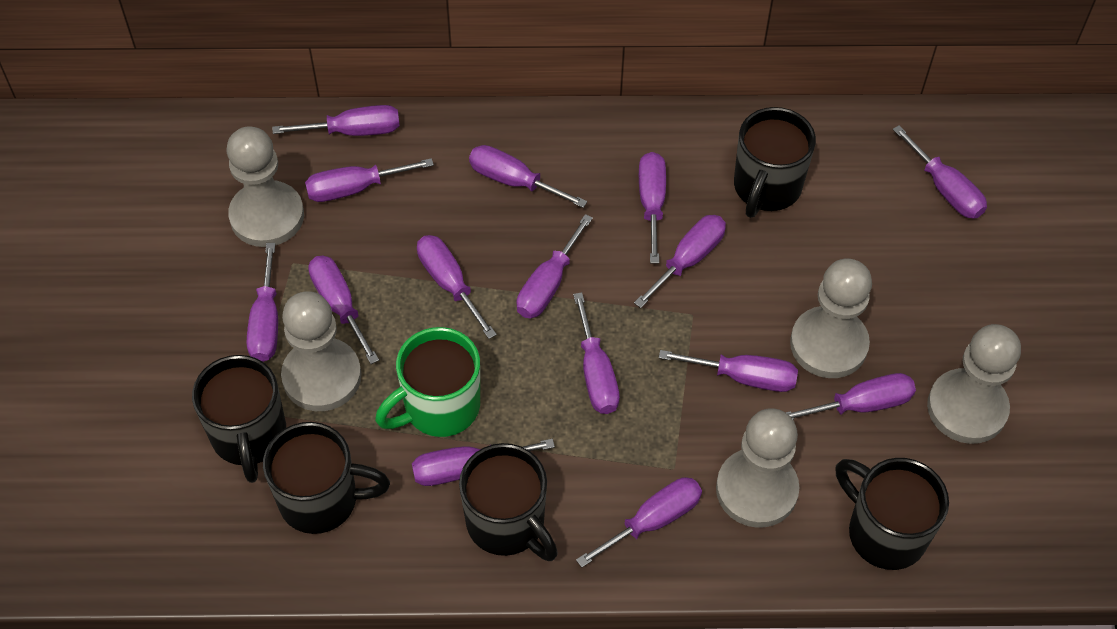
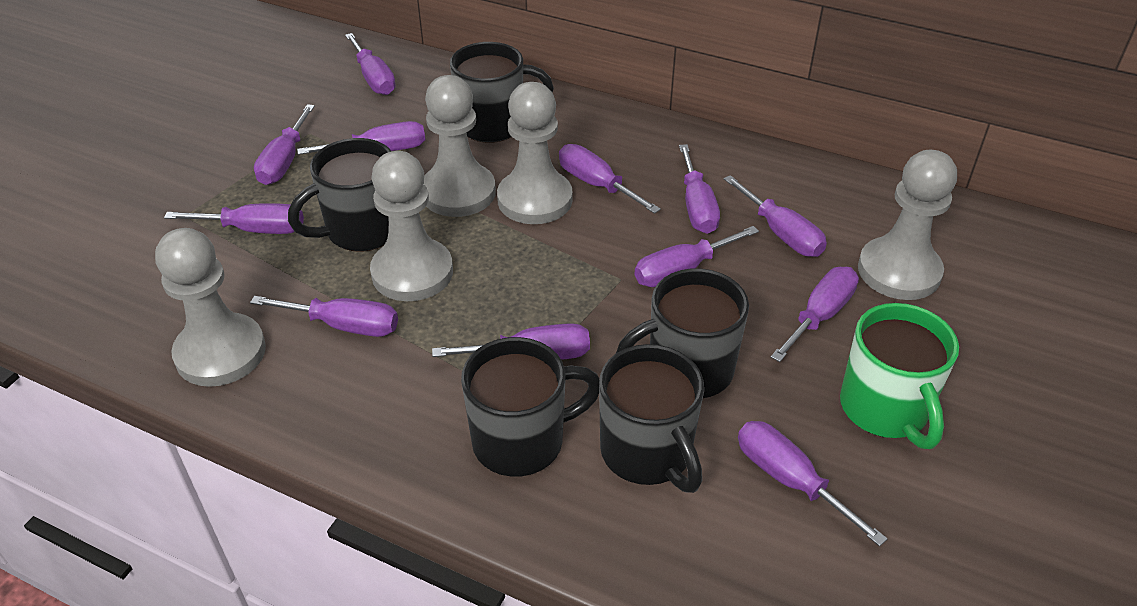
purple screwdriver: 15 -> 12

